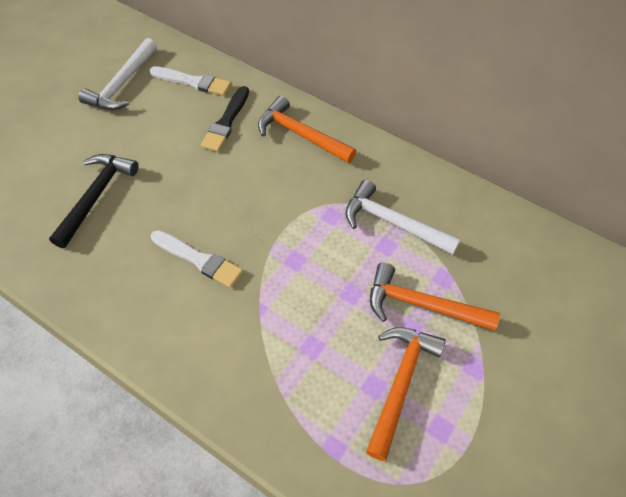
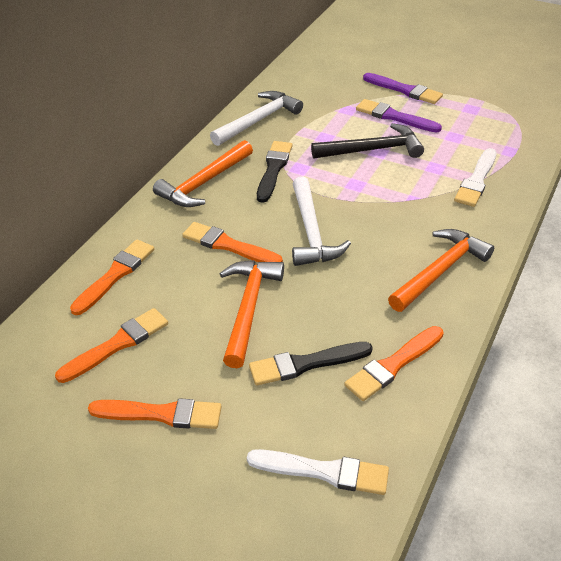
black brush: 1 -> 2
orange brush: 0 -> 5
purple brush: 0 -> 2

